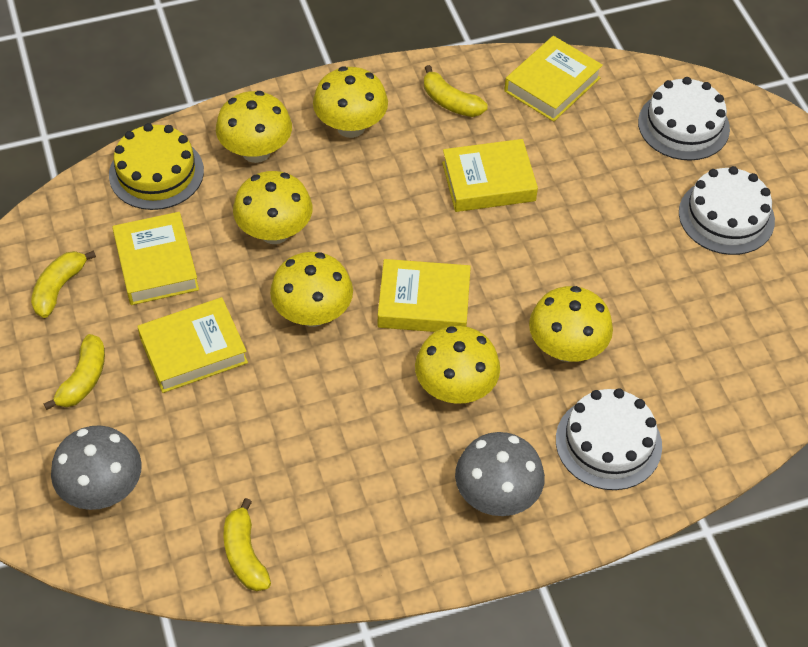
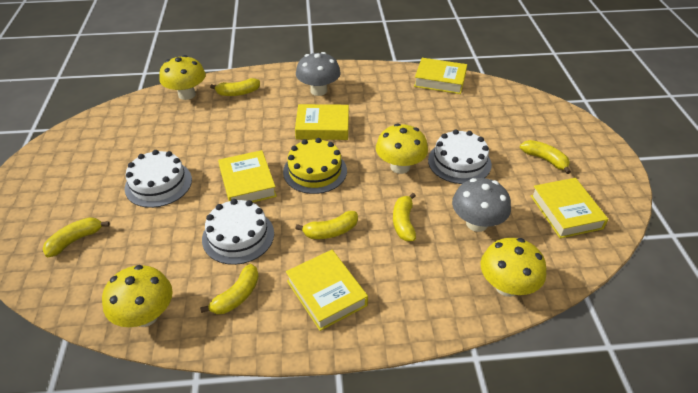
yellow banana: 4 -> 6
yellow mushroom: 6 -> 4

